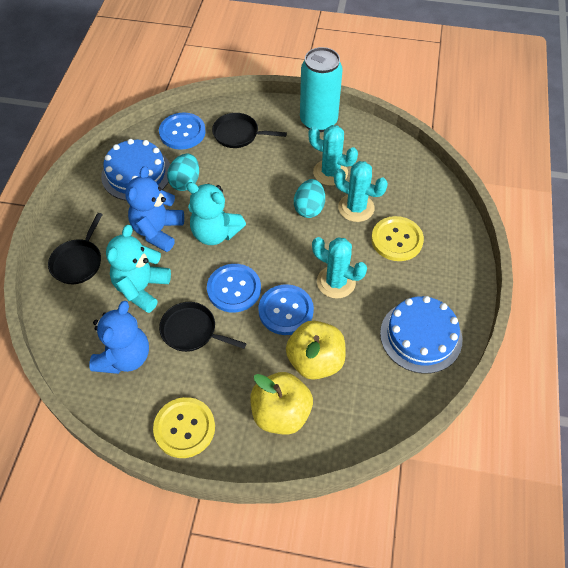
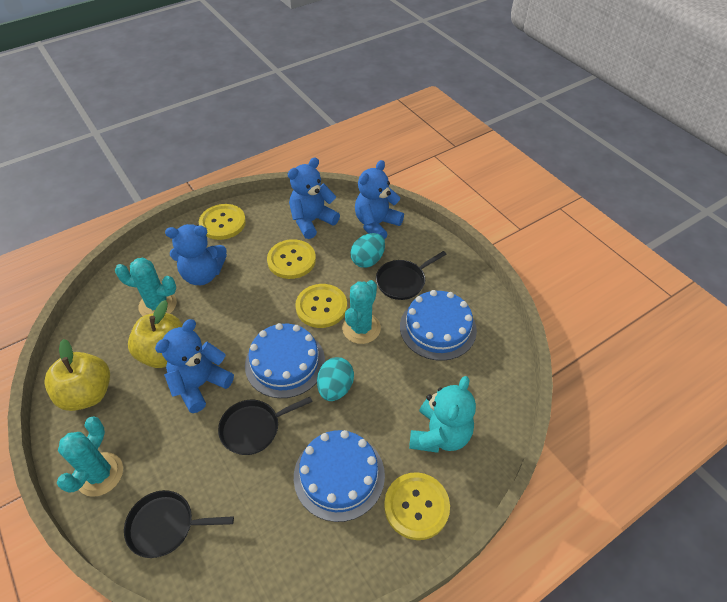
blue button: 3 -> 0
blue cake: 2 -> 3
blue teddy bear: 2 -> 4
turquoise can: 1 -> 0
turquoise teddy bear: 2 -> 1
yellow button: 2 -> 4

